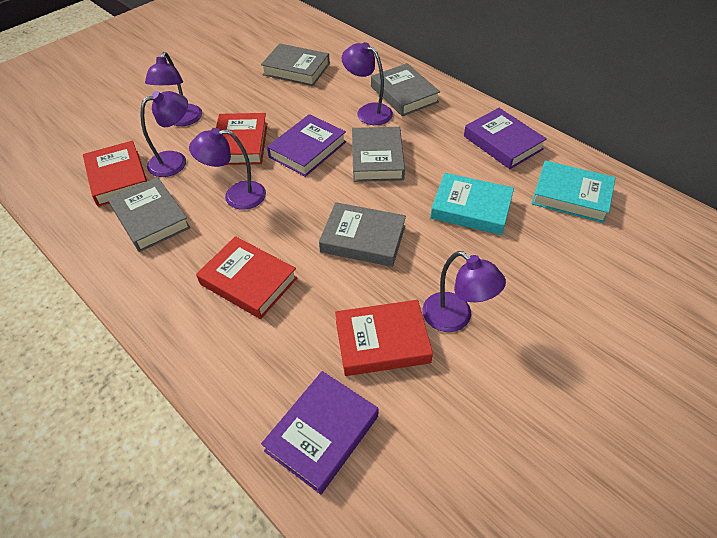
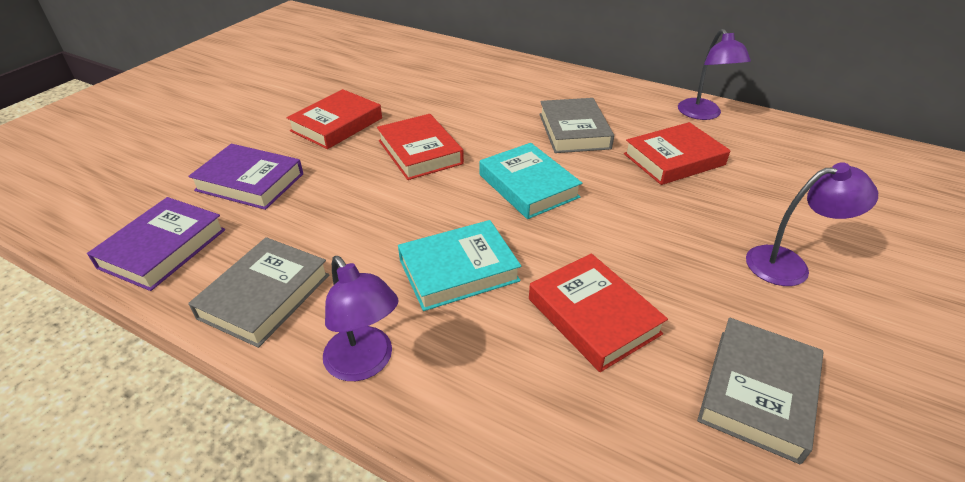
grey book: 5 -> 3
purple book: 3 -> 2
purple lamp: 5 -> 3

